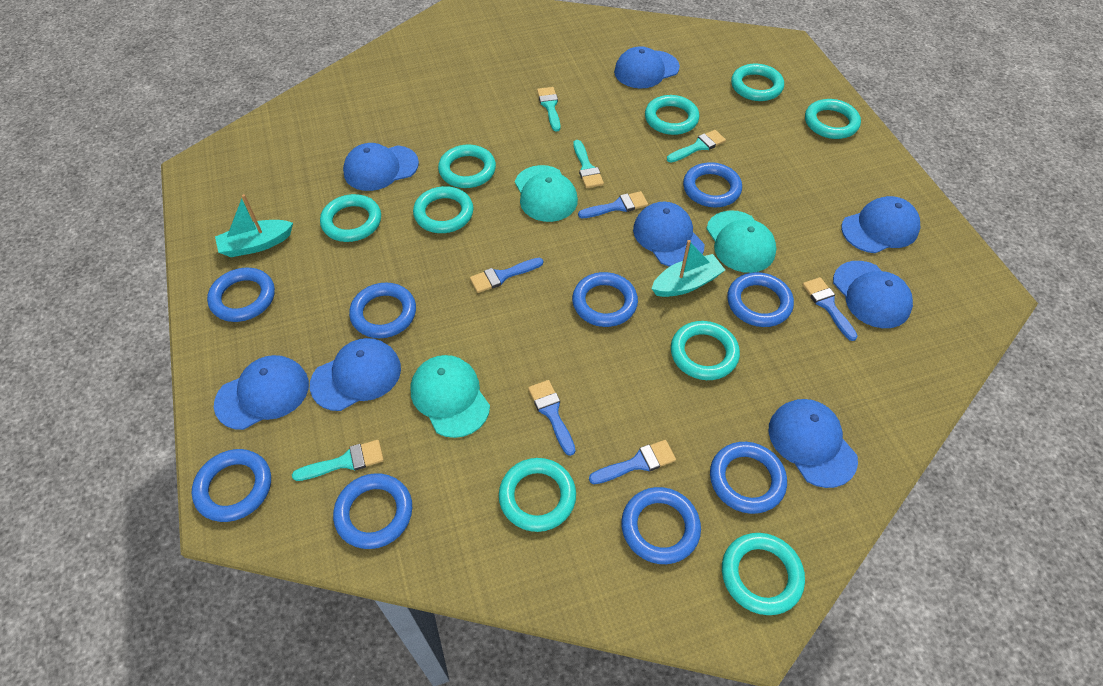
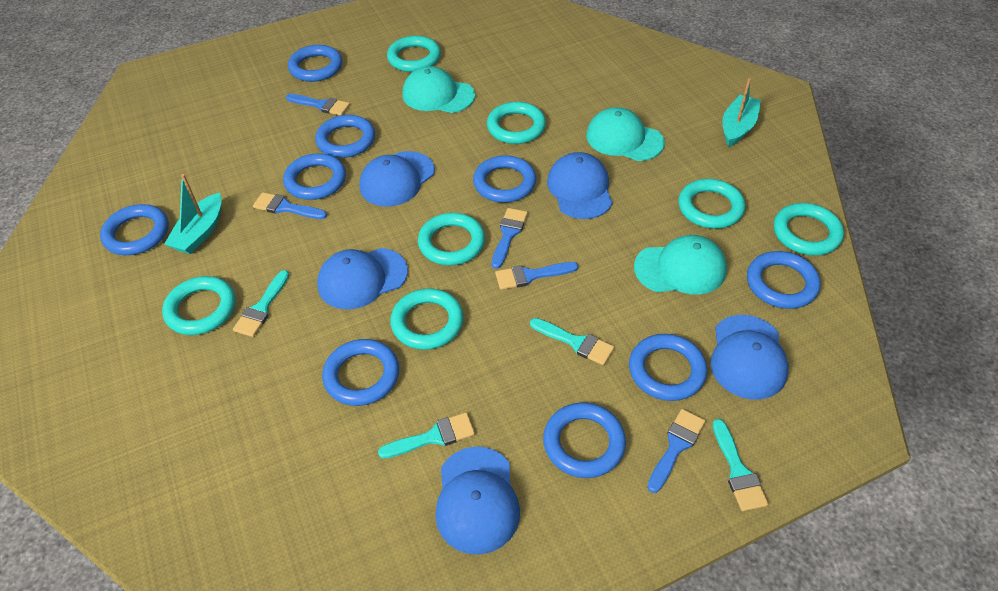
blue cap: 8 -> 5
turquoise ring: 9 -> 7

